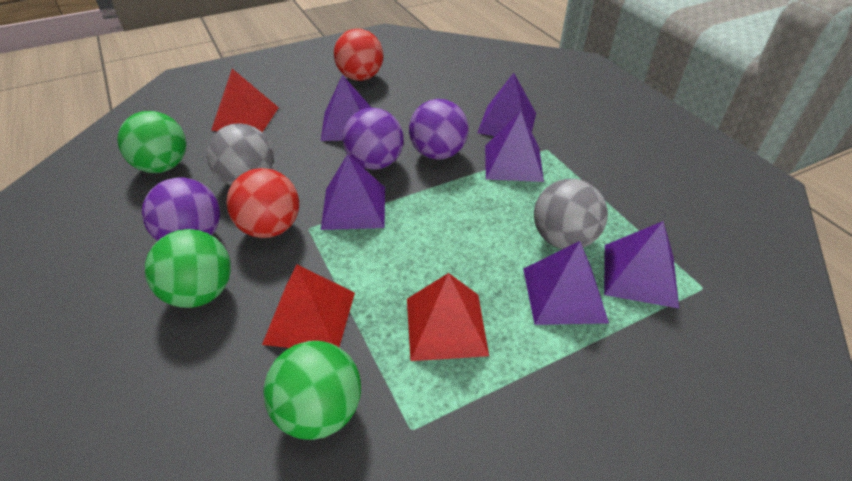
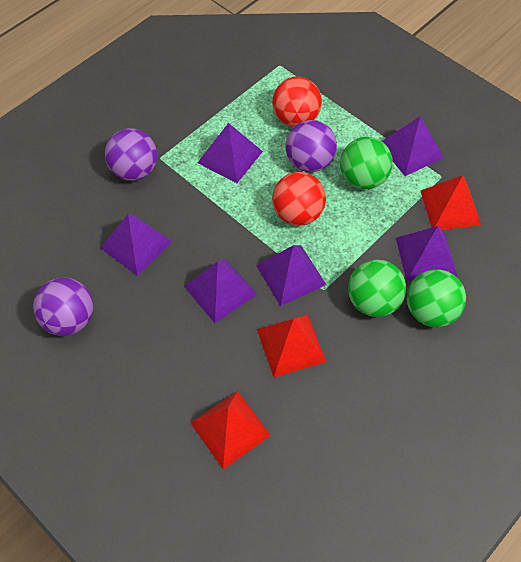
grey ball: 2 -> 0

